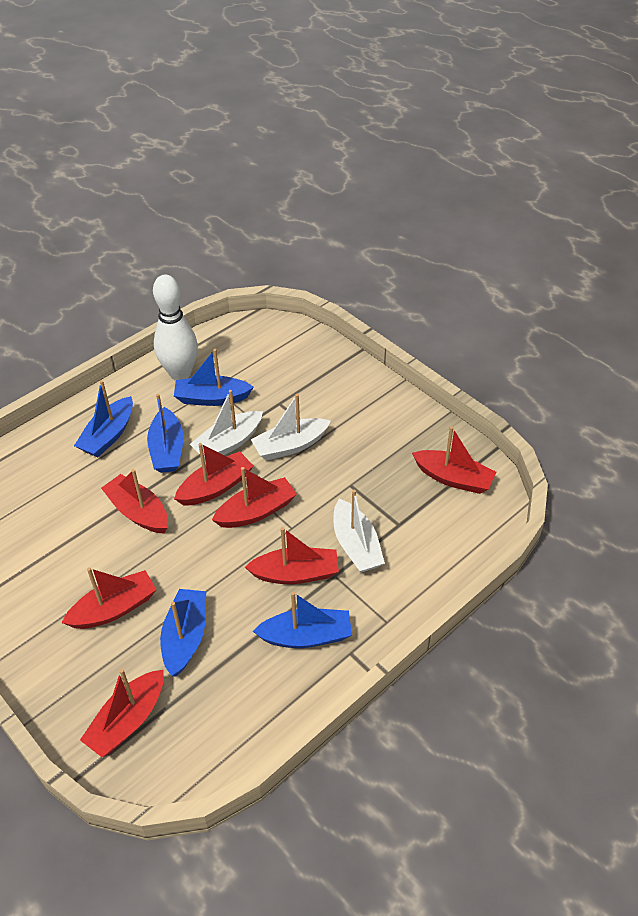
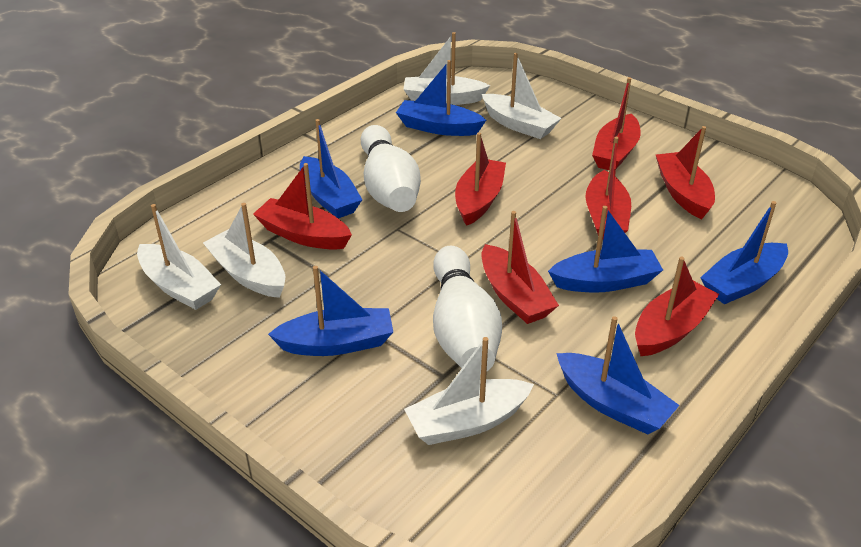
blue boat: 5 -> 6
white boat: 3 -> 5
white bowling pin: 1 -> 2

